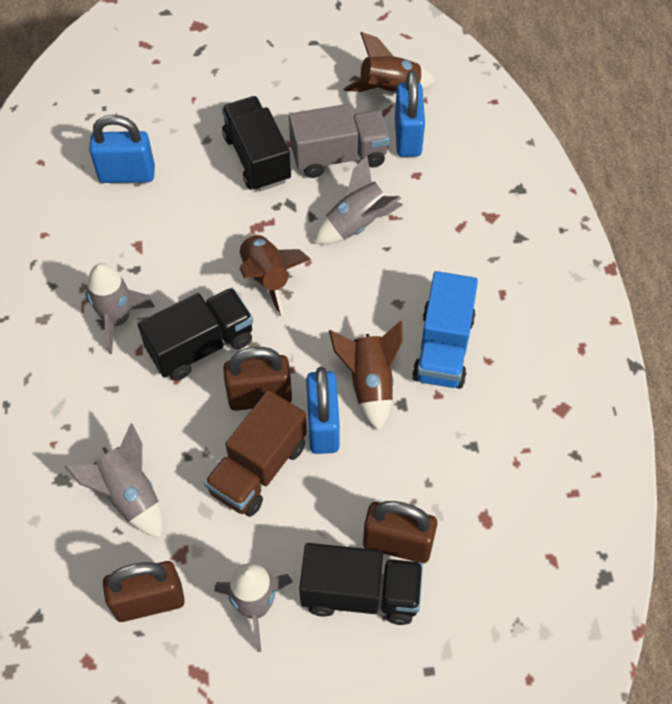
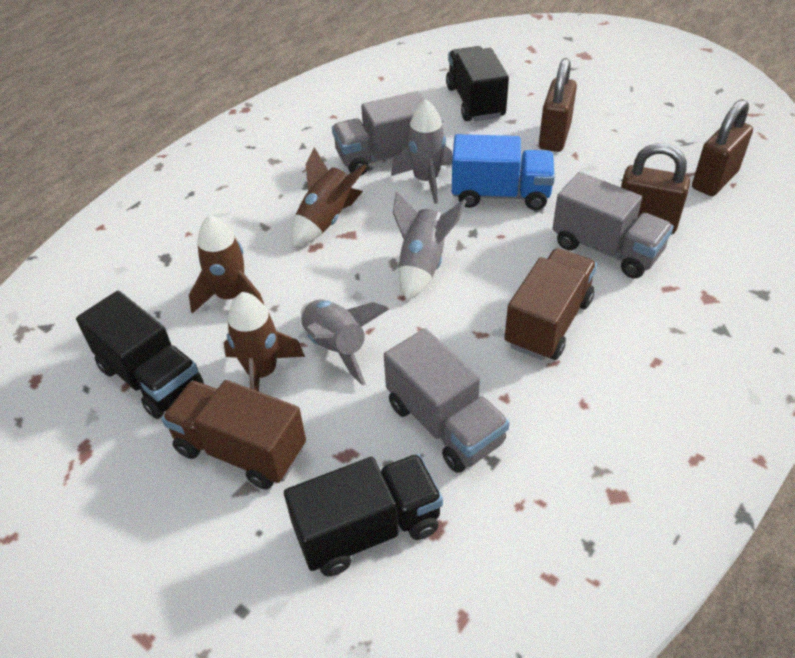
blue padlock: 3 -> 0
brown truck: 1 -> 2
grey rocket: 4 -> 3
grey truck: 1 -> 3

